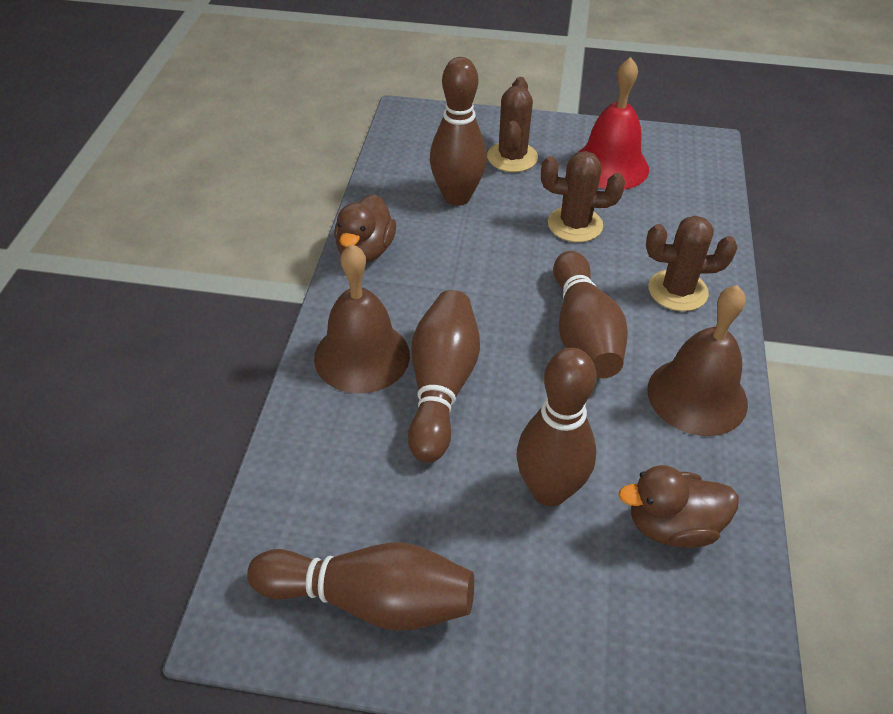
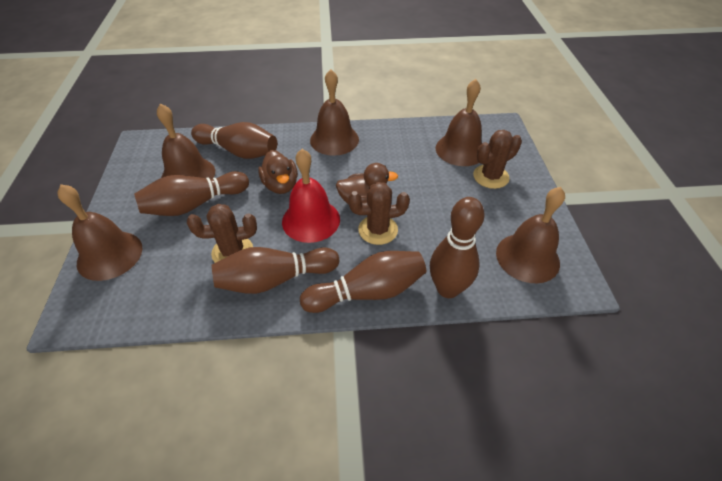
brown bell: 2 -> 5

